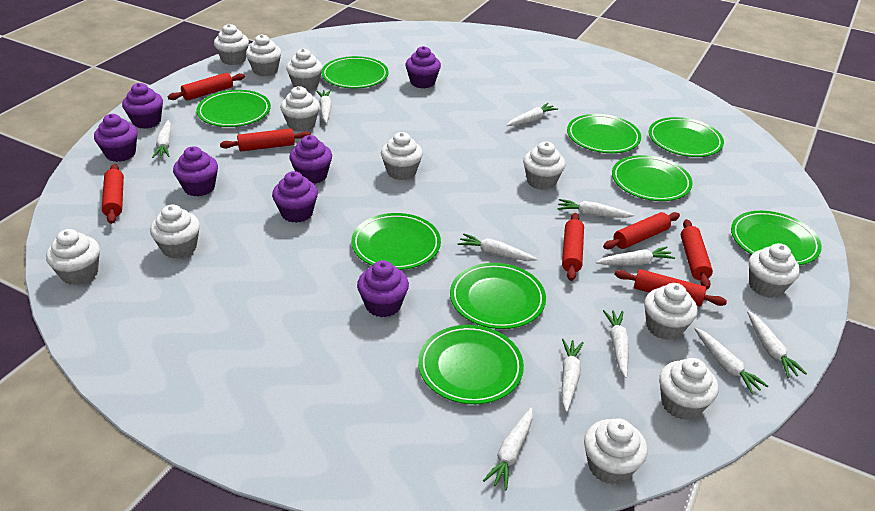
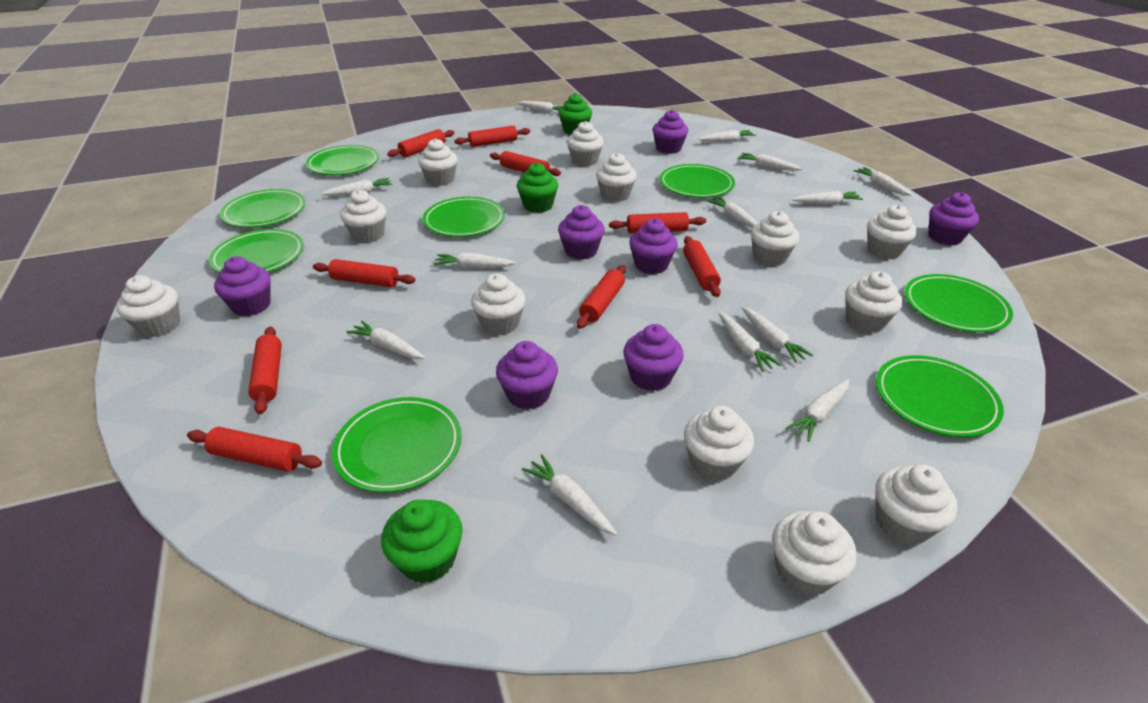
green cupcake: 0 -> 3
green plate: 9 -> 8
red rolling pin: 7 -> 9
white carrot: 11 -> 13

